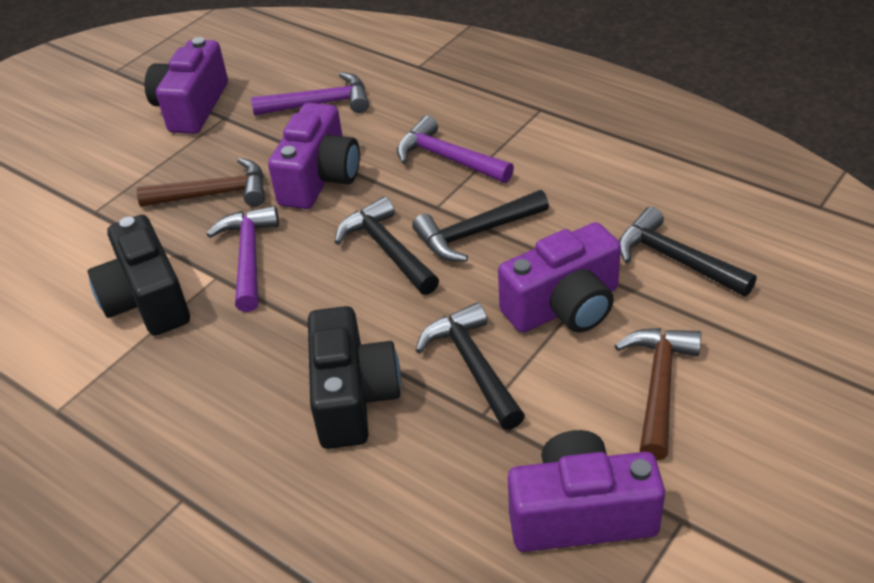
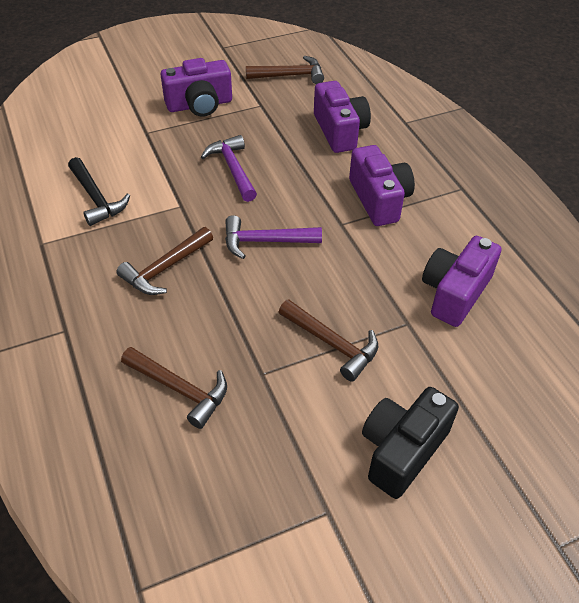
black camera: 2 -> 1
black hammer: 4 -> 1
brown hammer: 2 -> 4
purple hammer: 3 -> 2

